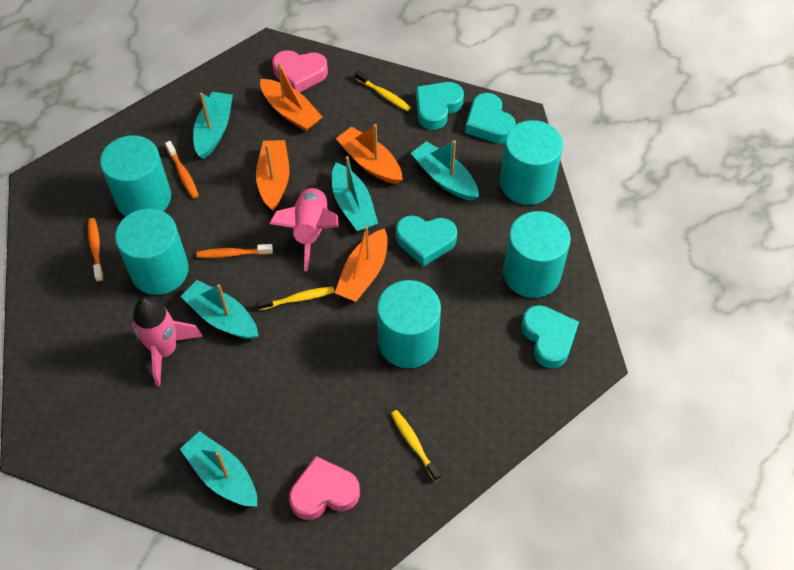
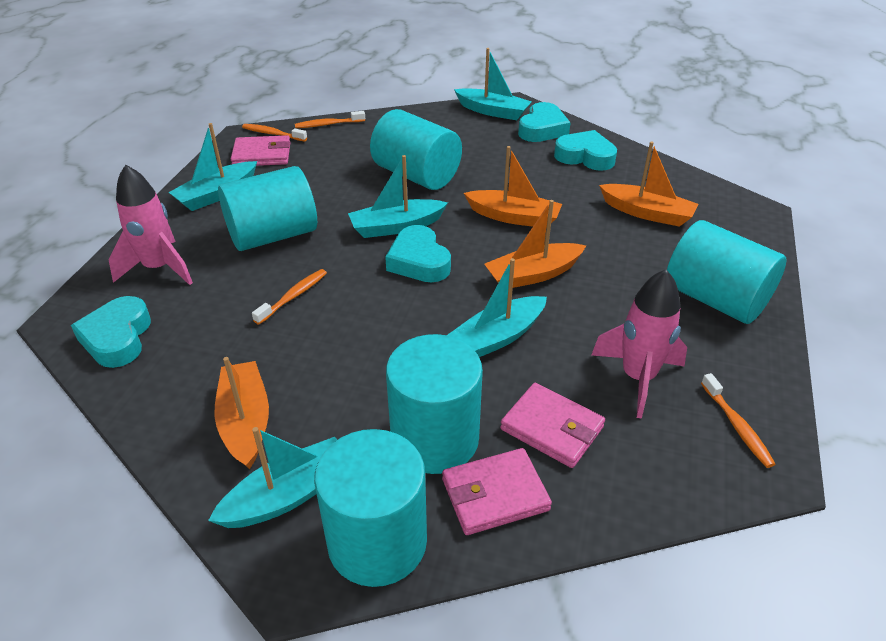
orange toothbrush: 3 -> 4
pink heart: 2 -> 0
pink wallet: 0 -> 3
yellow toothbrush: 3 -> 0

